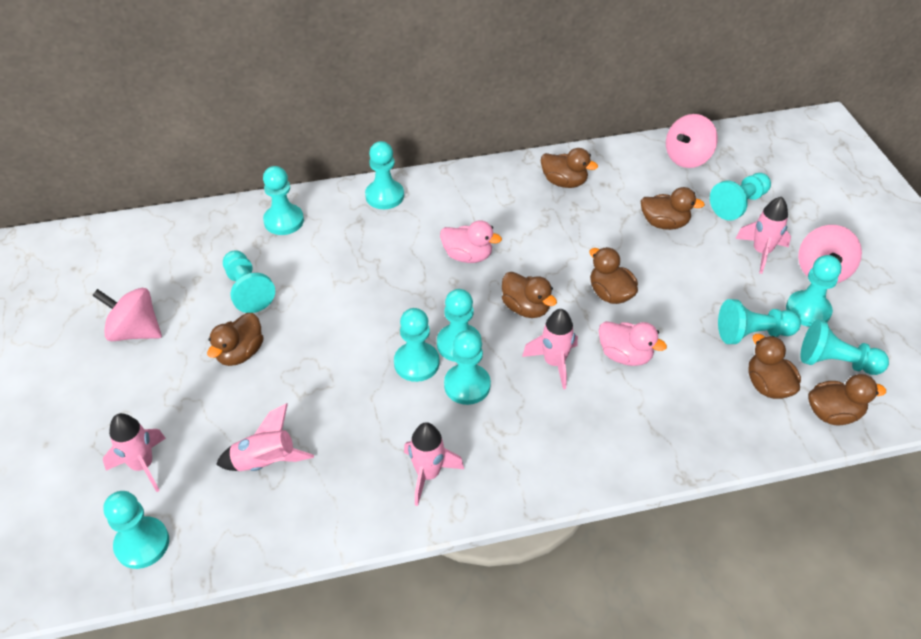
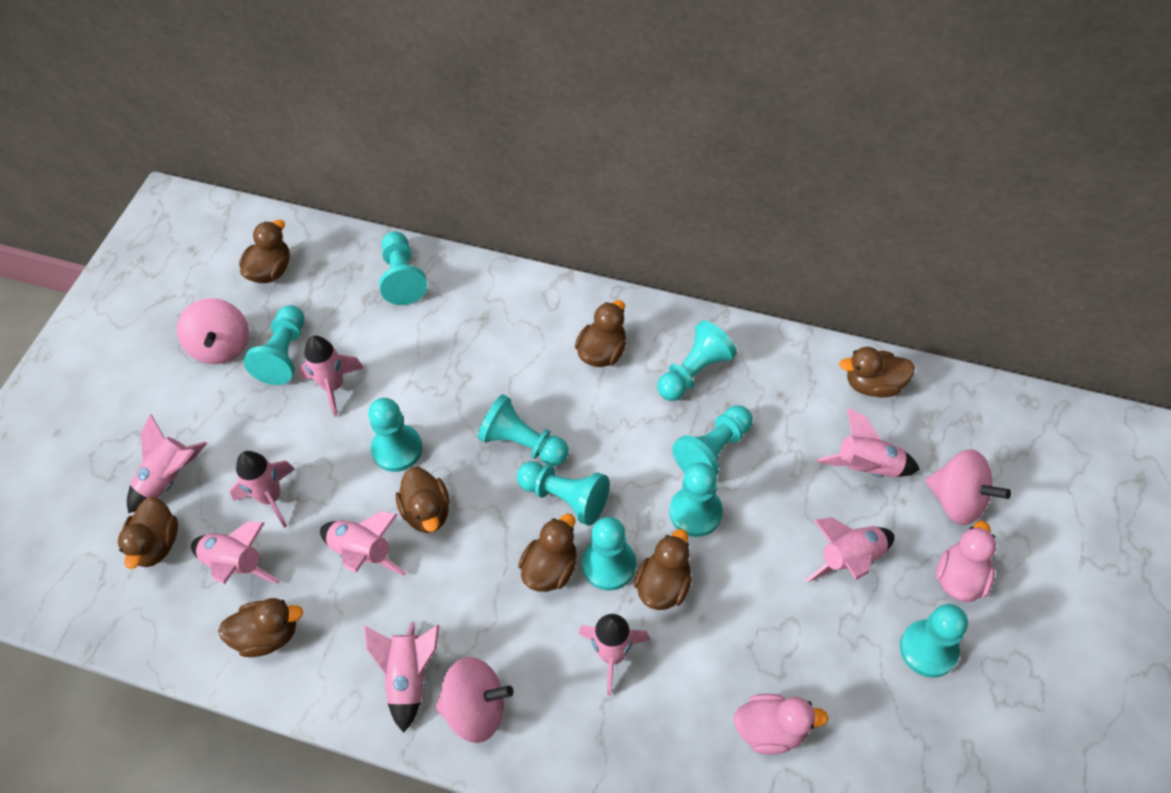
brown duck: 7 -> 8
pink rocket: 5 -> 9
turquoise pawn: 11 -> 10

